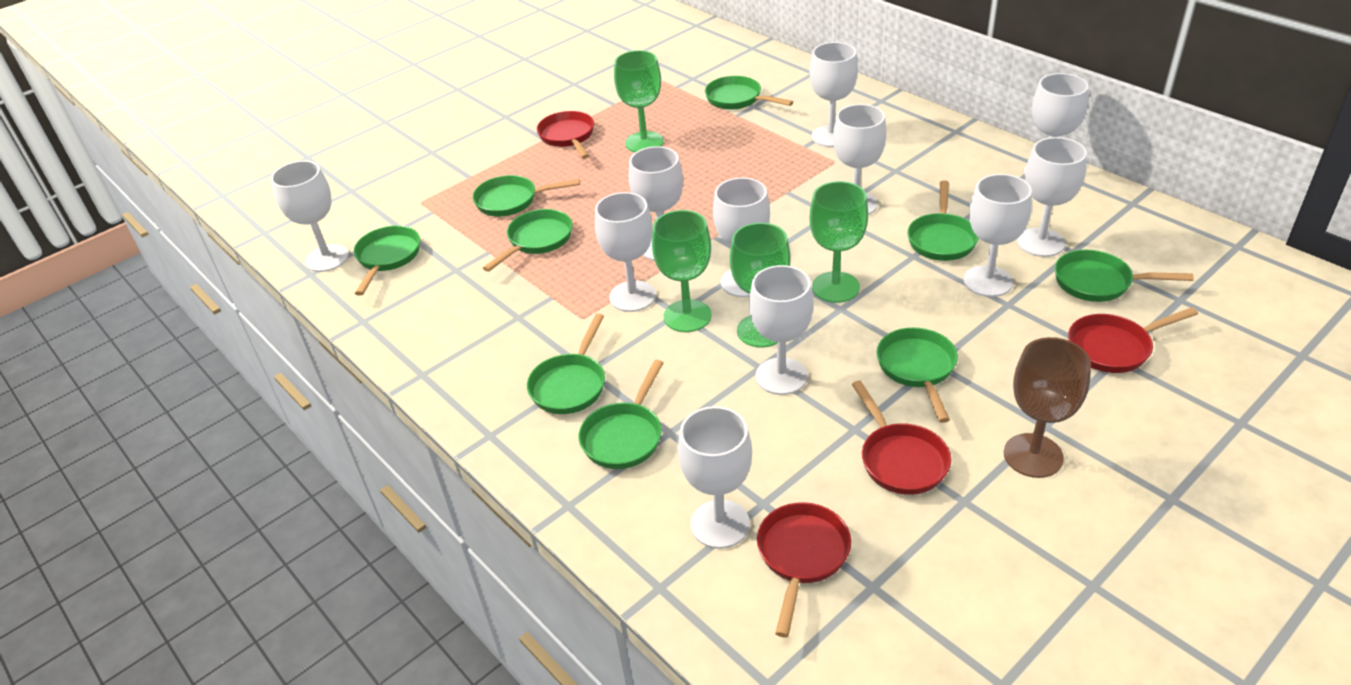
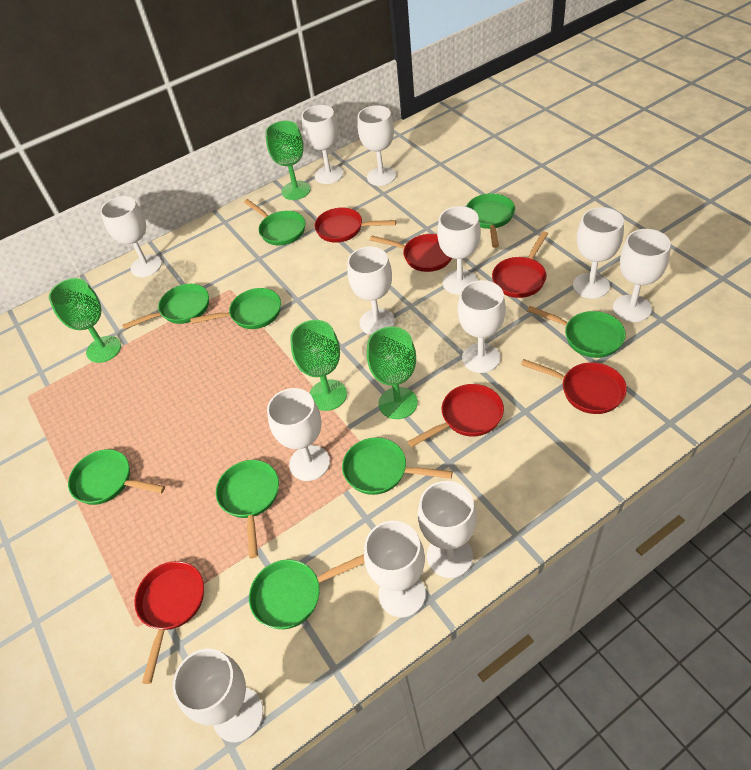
brown goblet: 1 -> 0
red pan: 4 -> 6
white goblet: 11 -> 12

